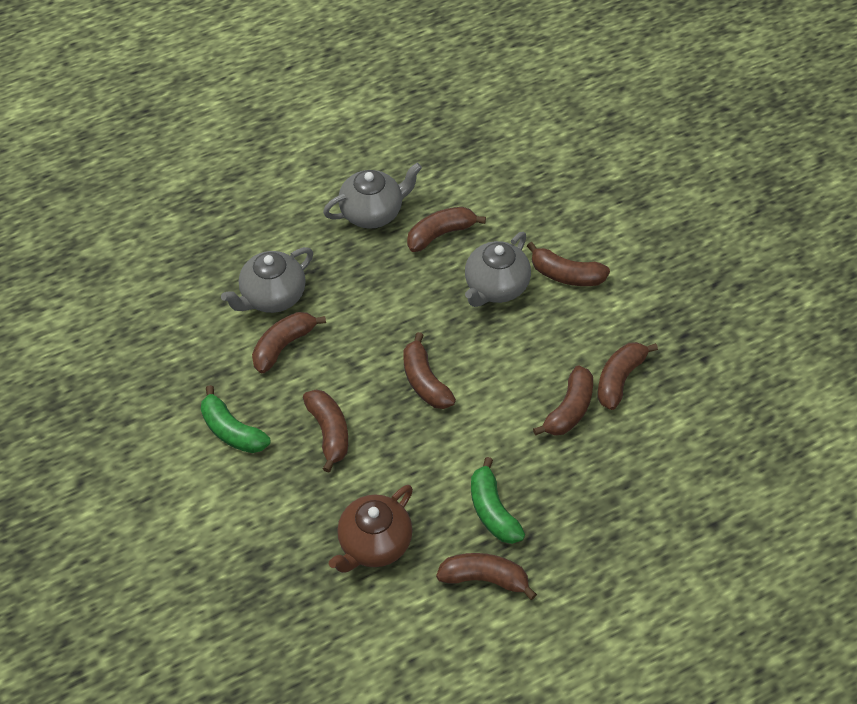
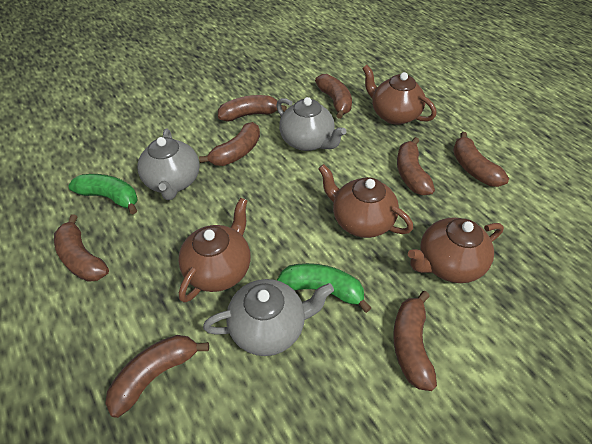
brown teapot: 1 -> 4

